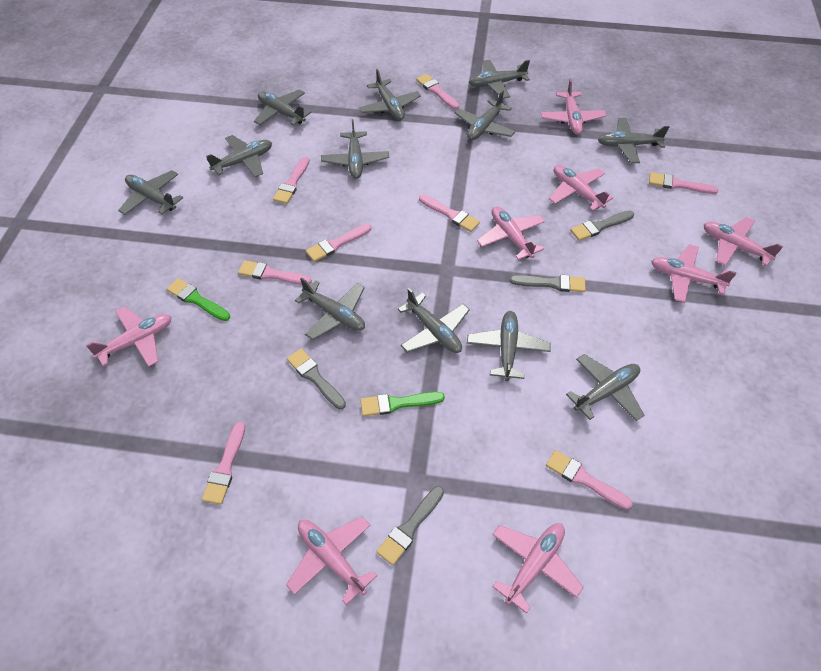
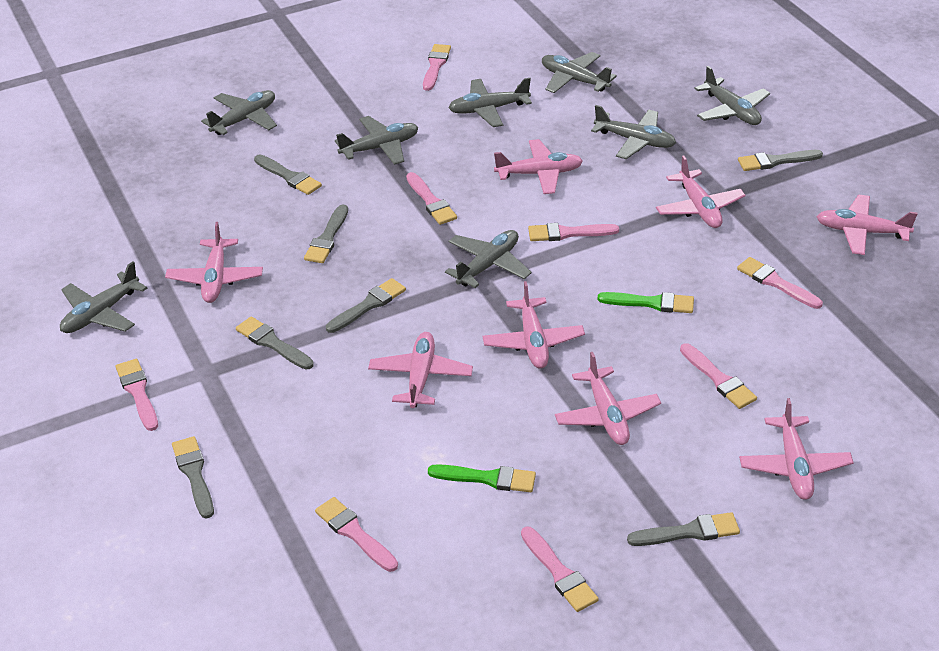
grey brush: 4 -> 7
grey plane: 12 -> 8

